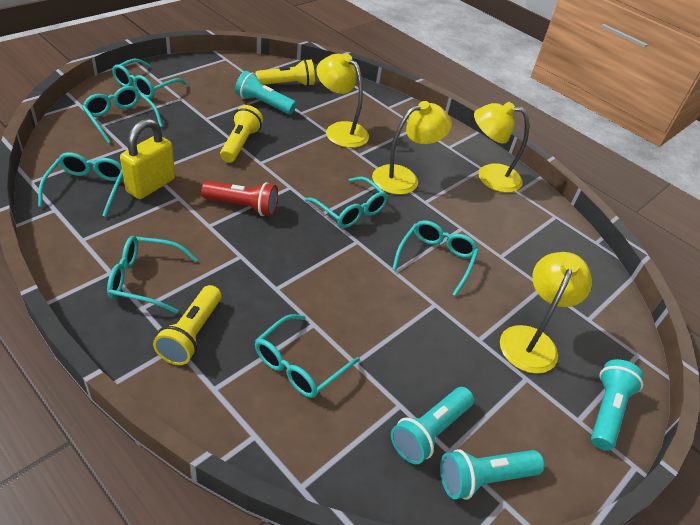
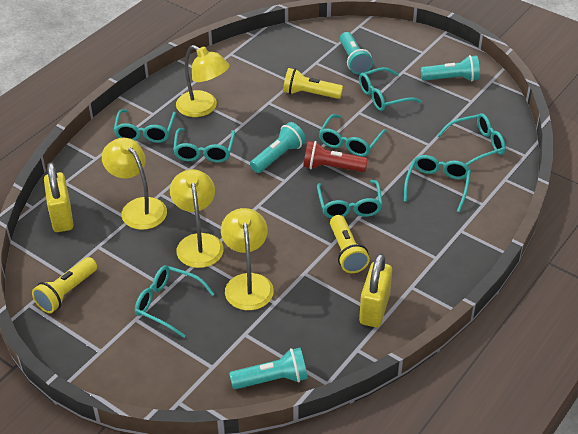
turquoise glasses: 7 -> 8
yellow padlock: 1 -> 2

